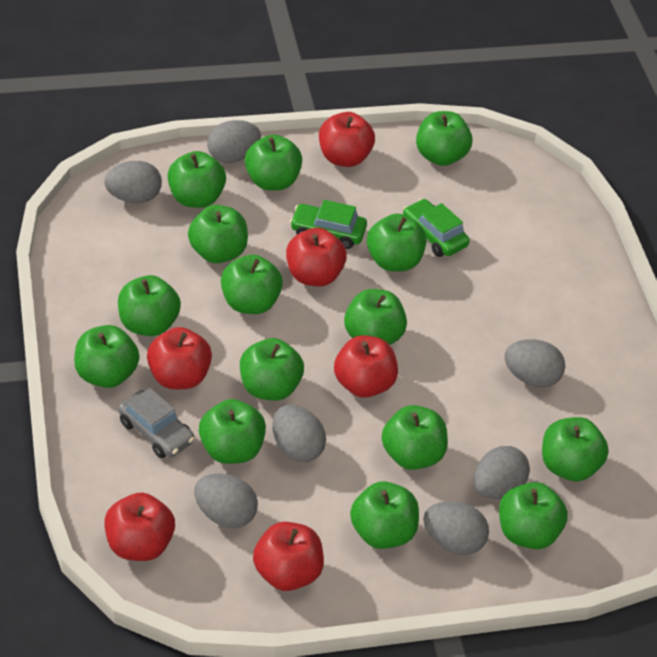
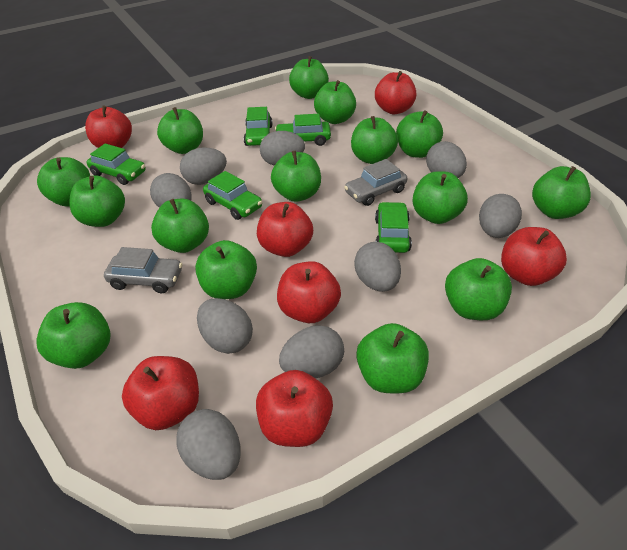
green car: 2 -> 5
grey car: 1 -> 2
grey egg: 7 -> 9
red apple: 6 -> 7

